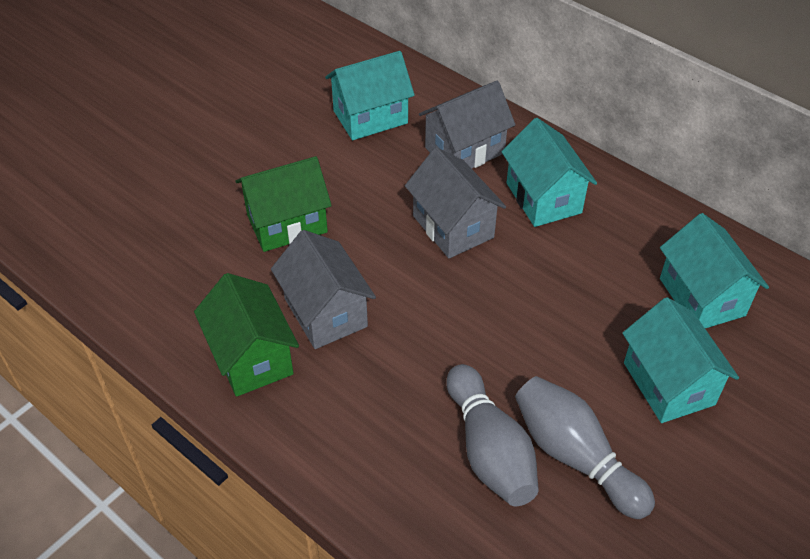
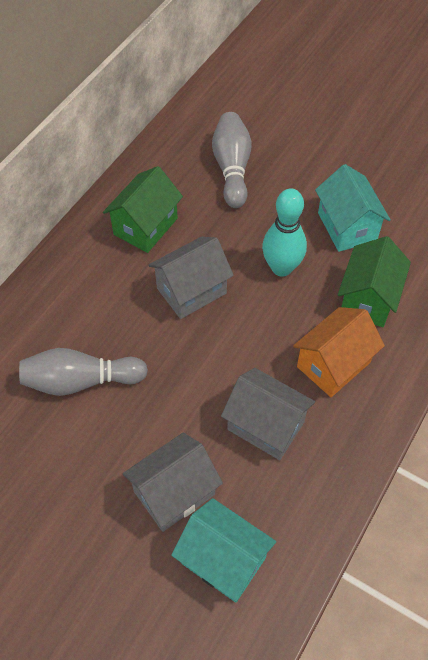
orange house: 0 -> 1
turquoise bowling pin: 0 -> 1
turquoise house: 4 -> 2

